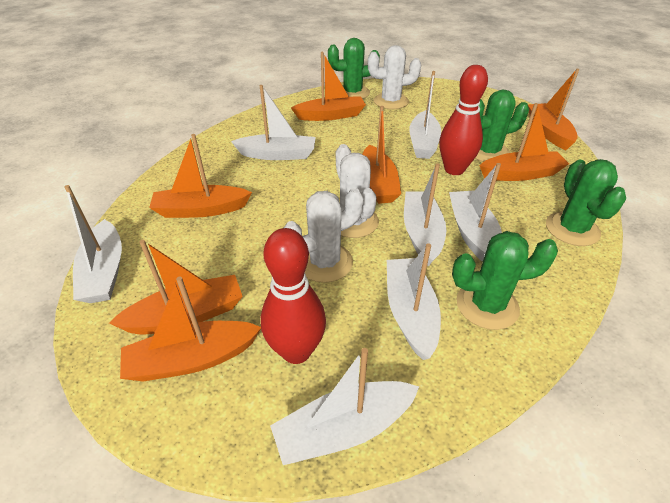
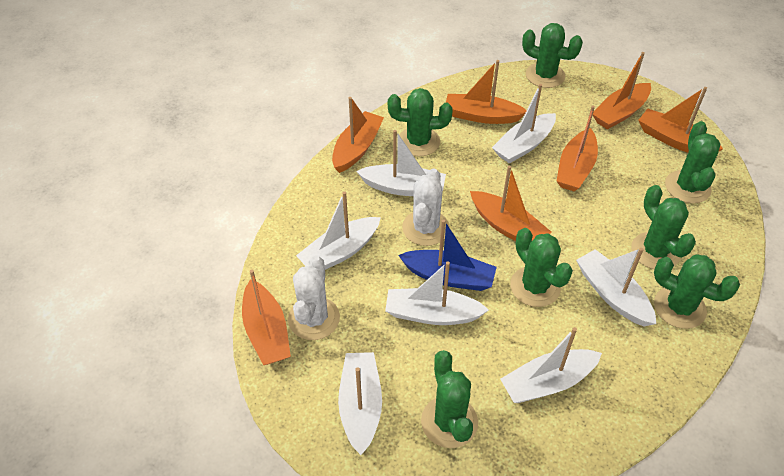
blue boat: 0 -> 1
green cactus: 4 -> 7
red bowling pin: 2 -> 0
white cactus: 3 -> 2

